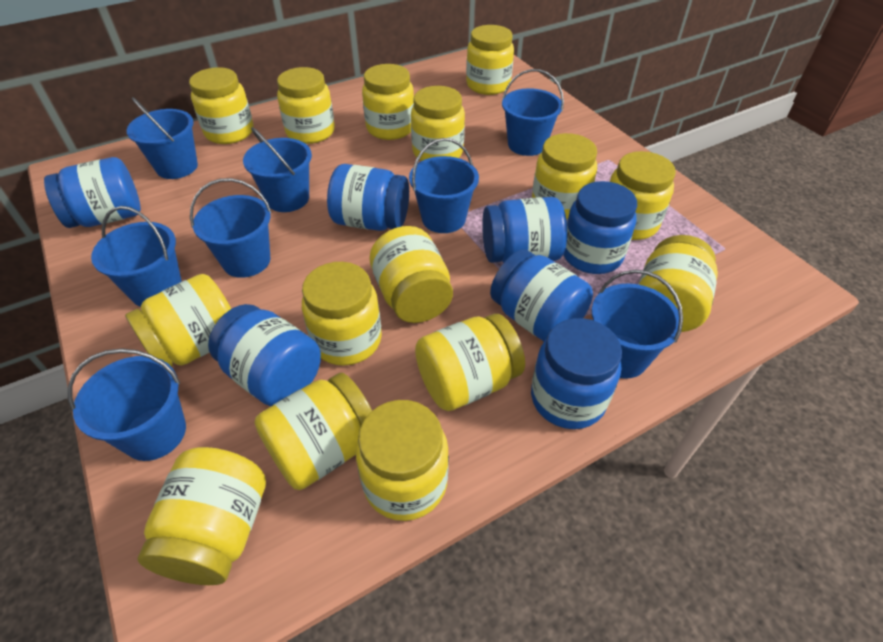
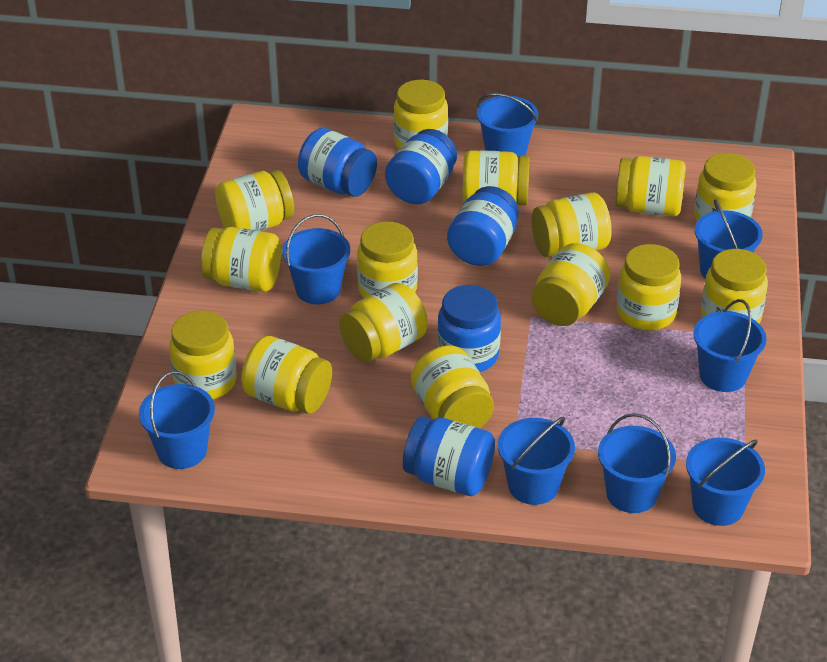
blue jar: 7 -> 5

